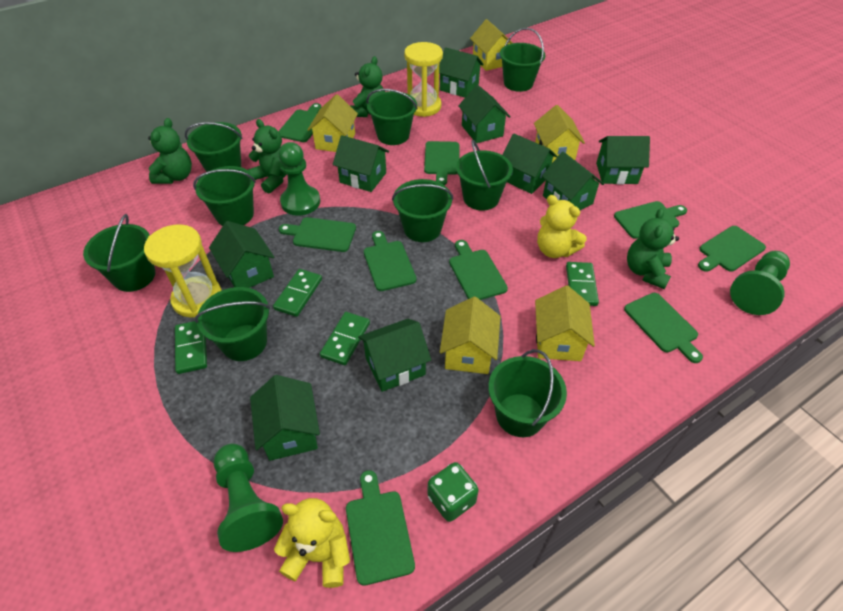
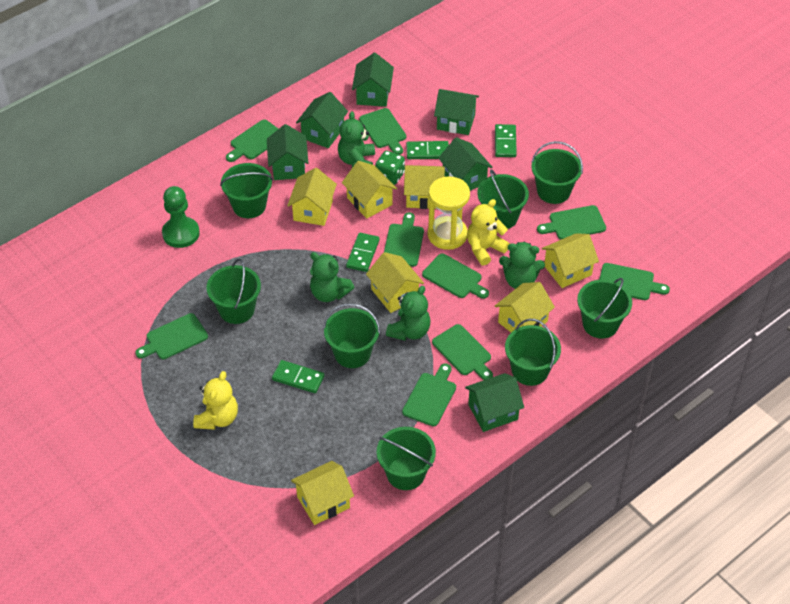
green bucket: 9 -> 8
green house: 9 -> 6
green pawn: 3 -> 1
yellow hourglass: 2 -> 1
yellow house: 5 -> 7

